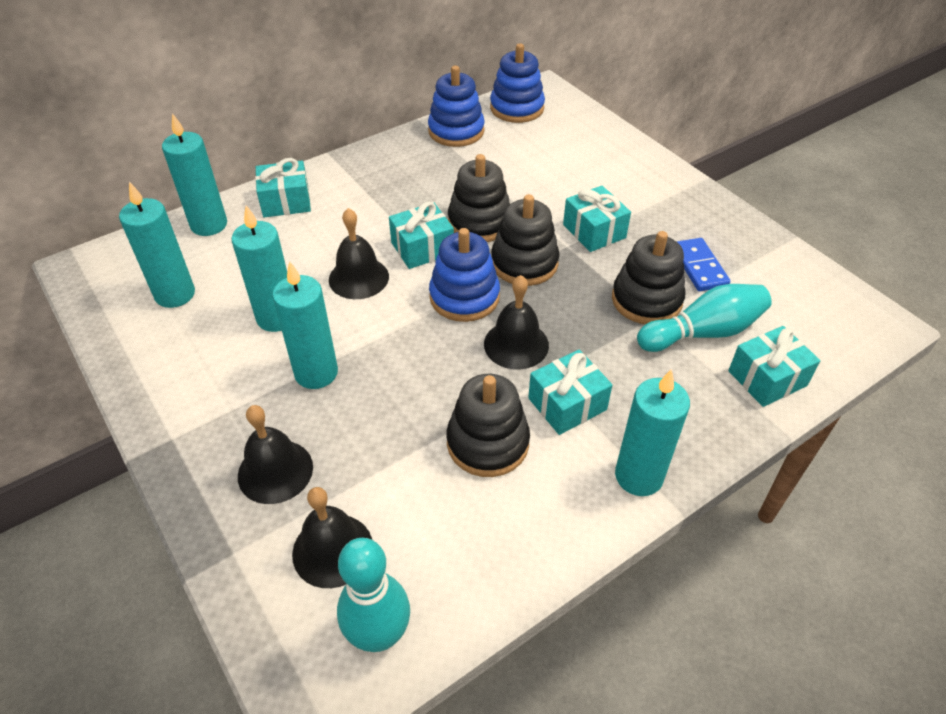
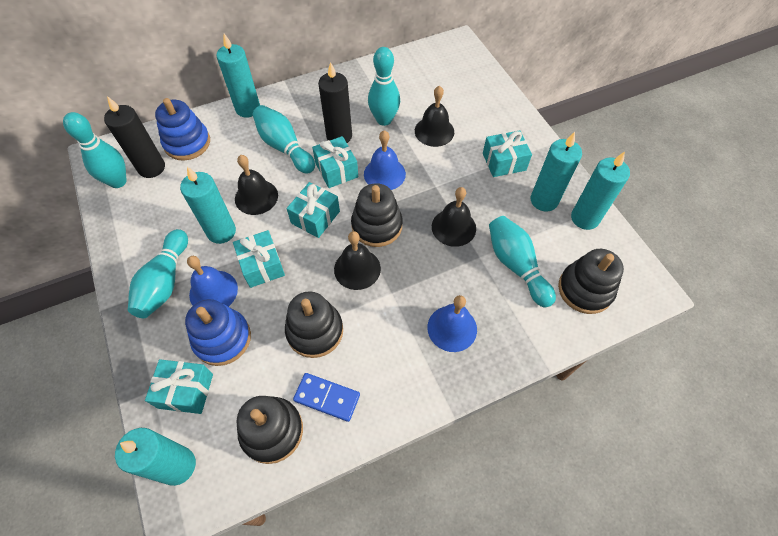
black candle: 0 -> 2
blue bell: 0 -> 3
blue stacking toy: 3 -> 2
turquoise bowling pin: 2 -> 5

